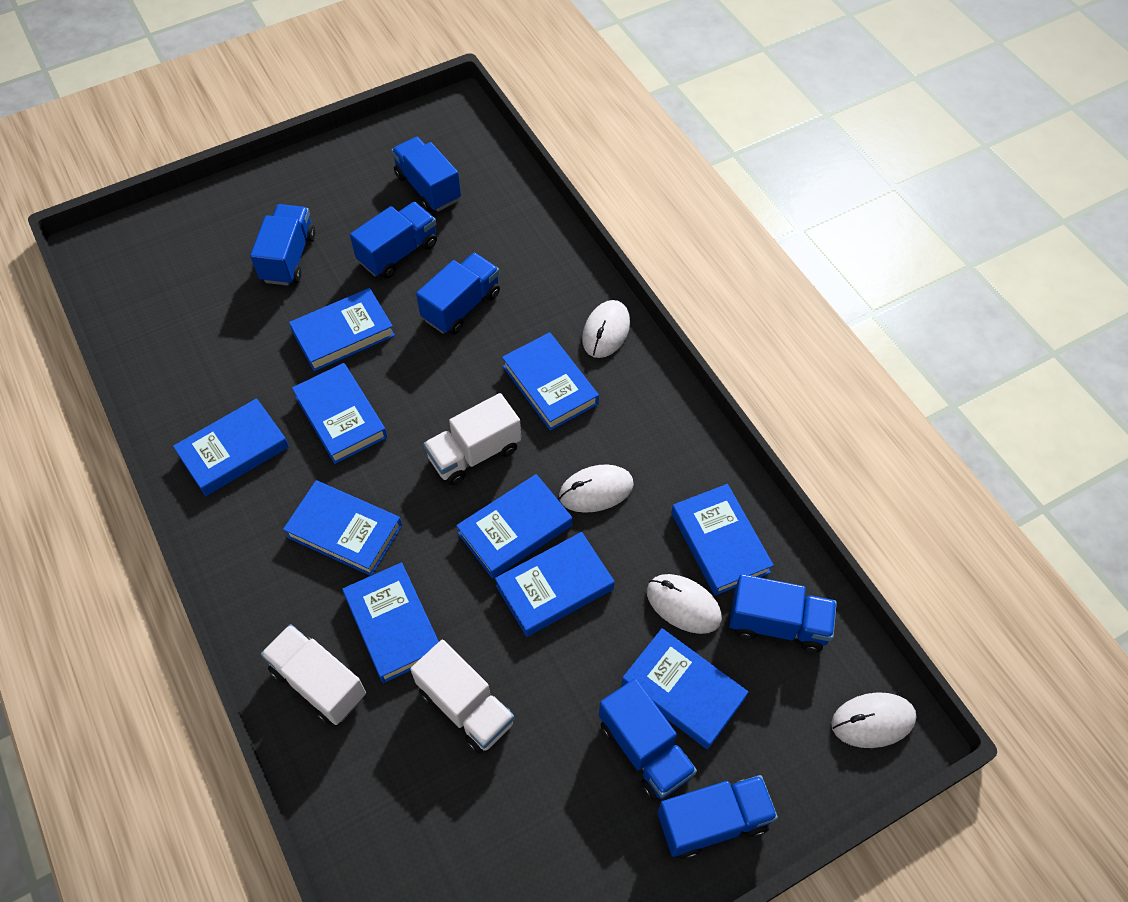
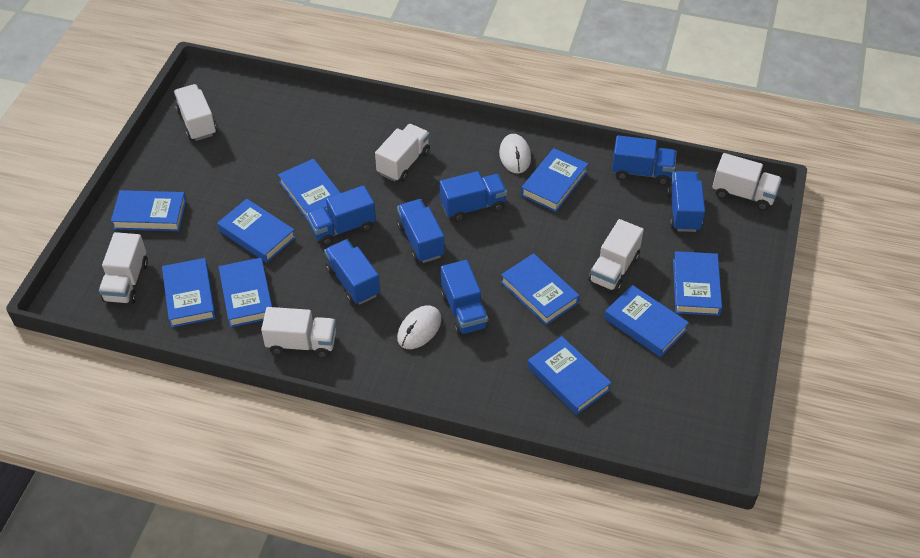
white mouse: 4 -> 2
white truck: 3 -> 6

